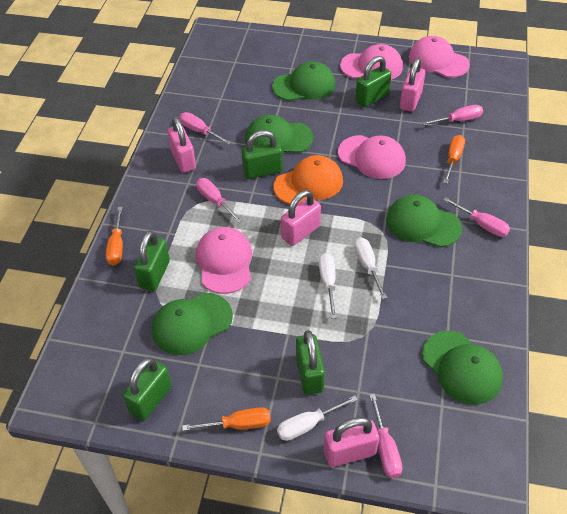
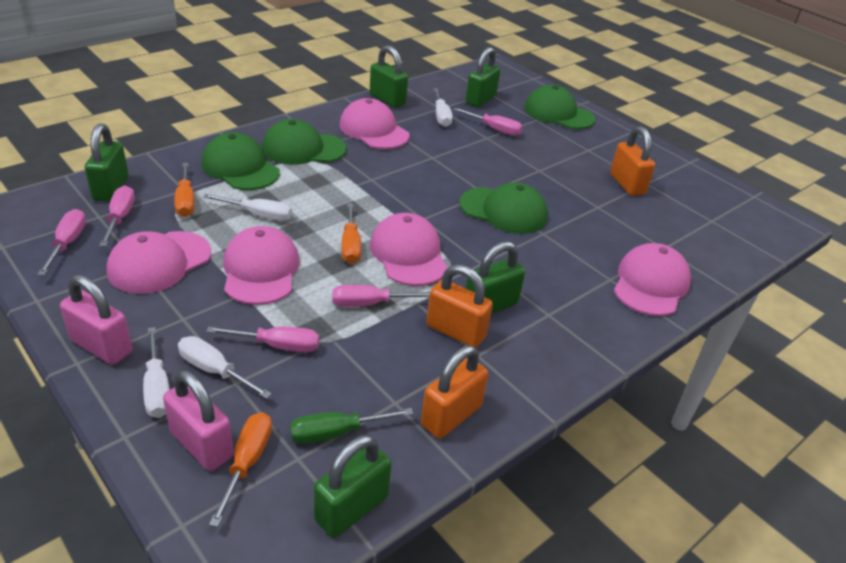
green cap: 5 -> 4
green screwdriver: 0 -> 1
orange cap: 1 -> 0
orange padlock: 0 -> 3
pink cap: 4 -> 5
pink padlock: 4 -> 2
white screwdriver: 3 -> 4

